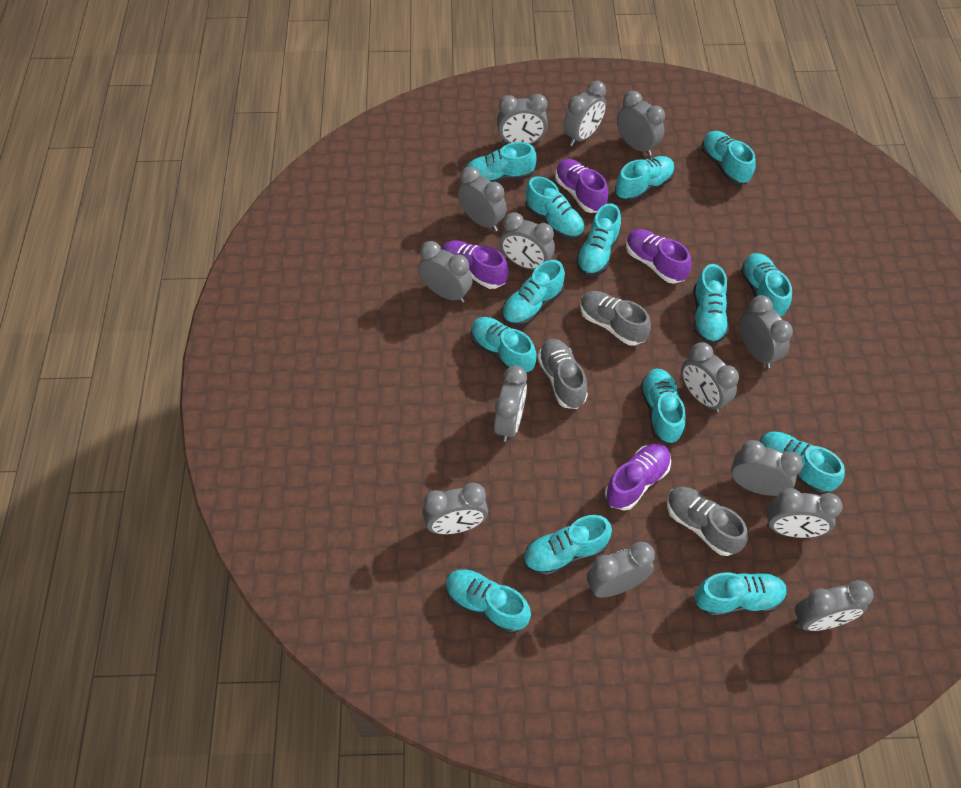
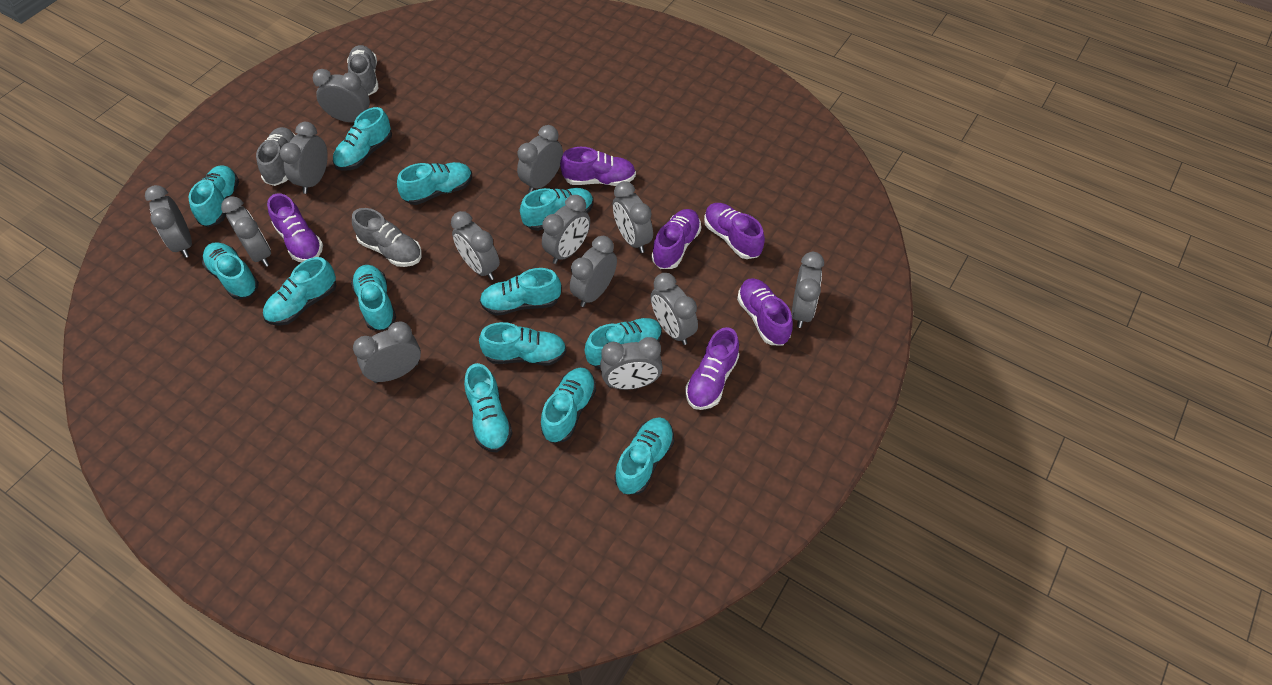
grey clock: 14 -> 13
purple shoe: 4 -> 6
turquoise shoe: 14 -> 13

